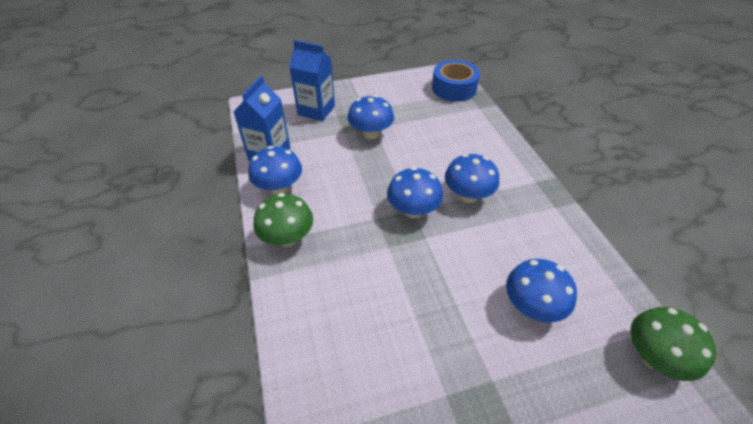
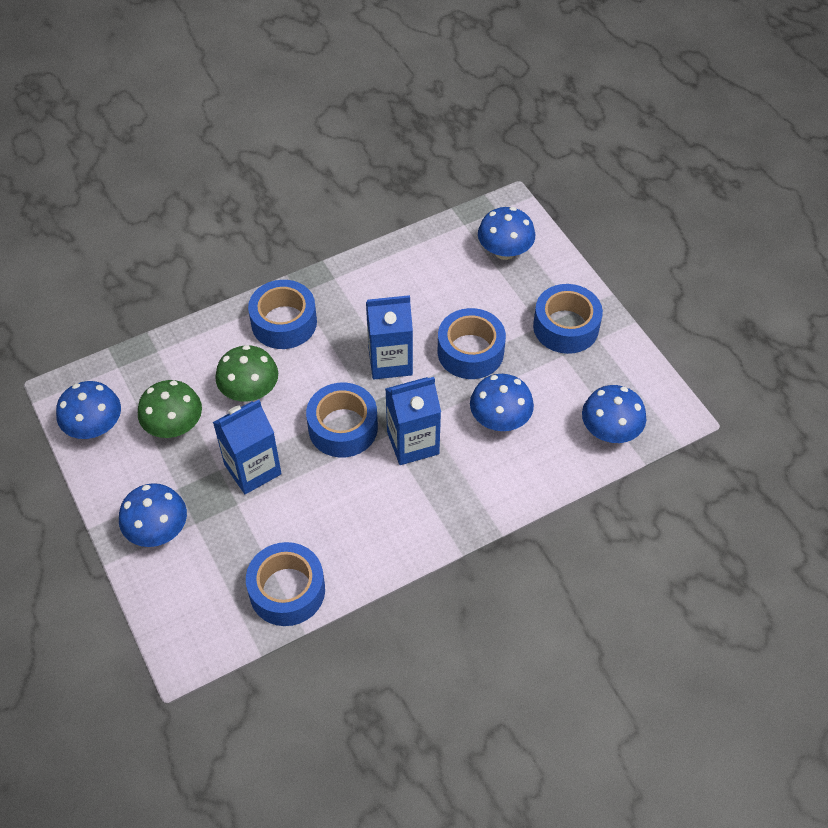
blue carton: 2 -> 3
blue tape: 1 -> 5

